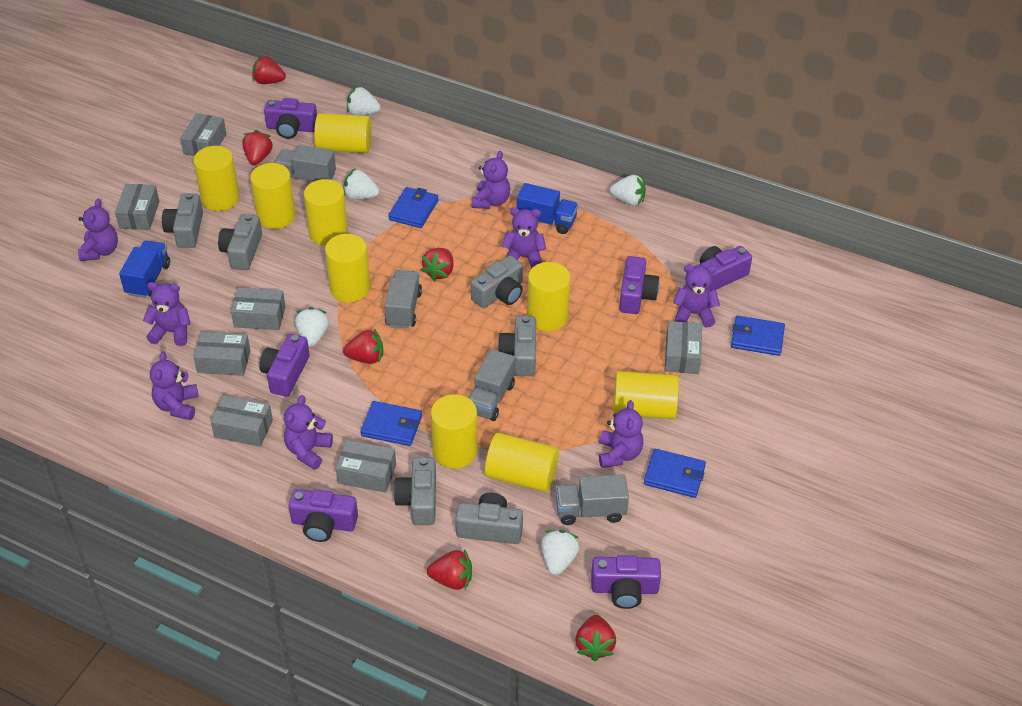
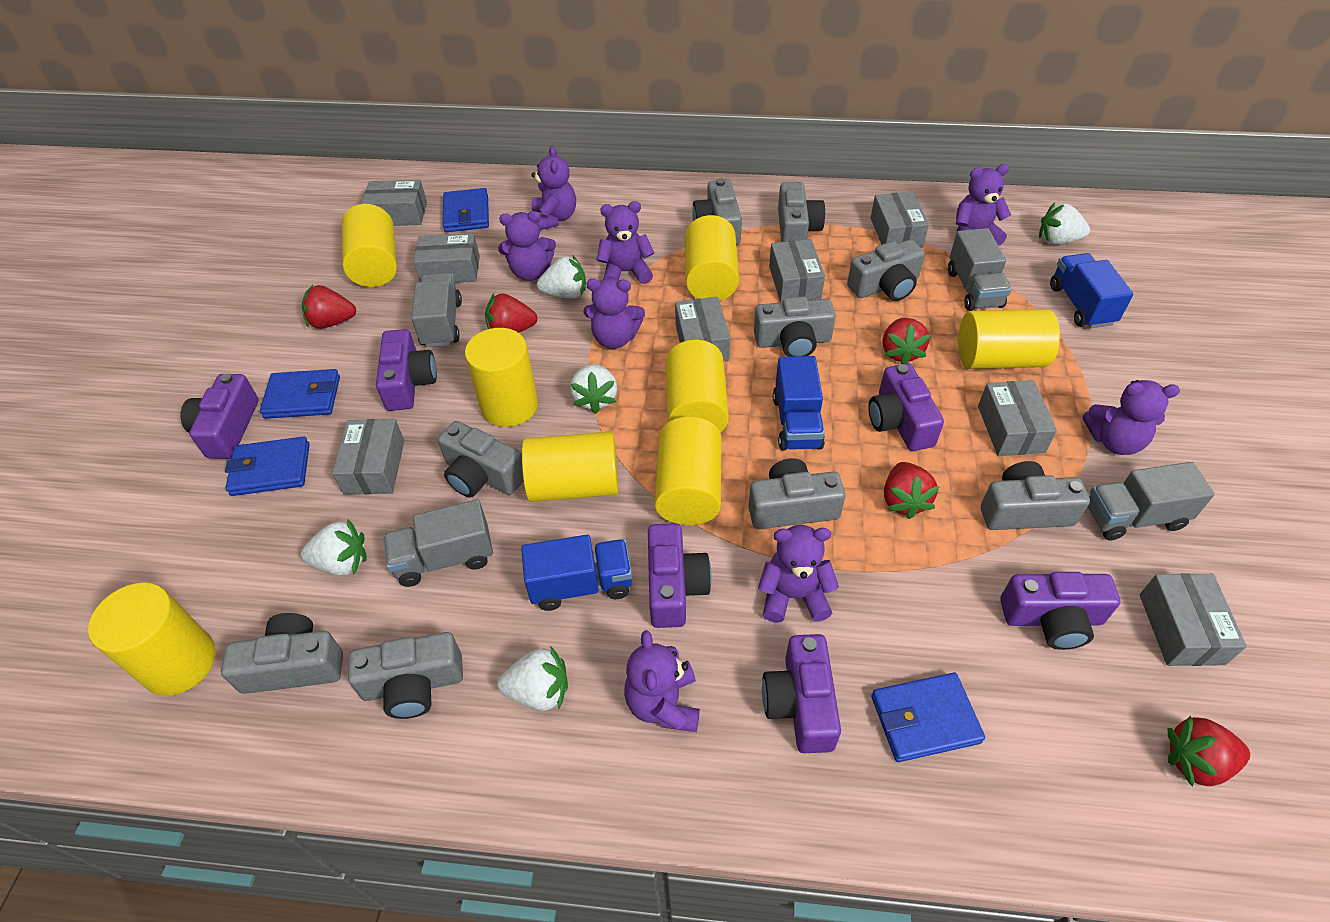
blue truck: 2 -> 3
grey box: 7 -> 8
grey camera: 6 -> 9
red strawberry: 6 -> 5
yellow cylinder: 9 -> 8

